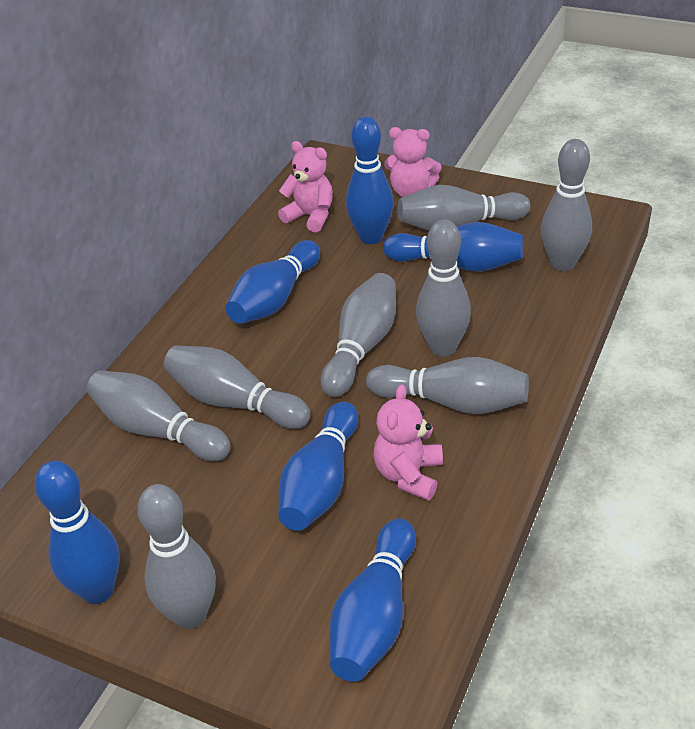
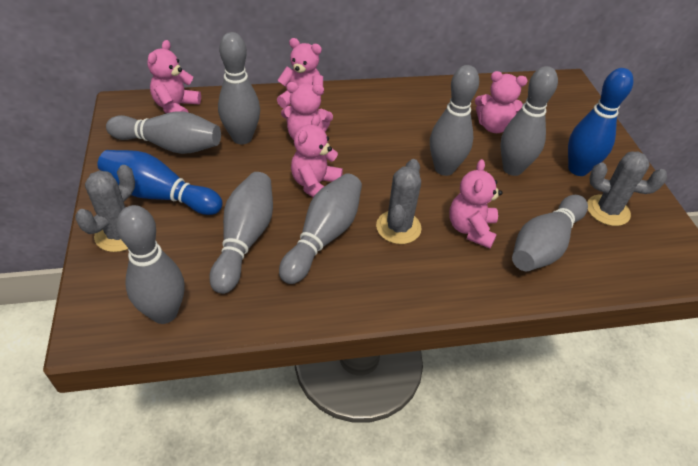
blue bowling pin: 6 -> 2
grey cactus: 0 -> 3
pink teddy bear: 3 -> 6

